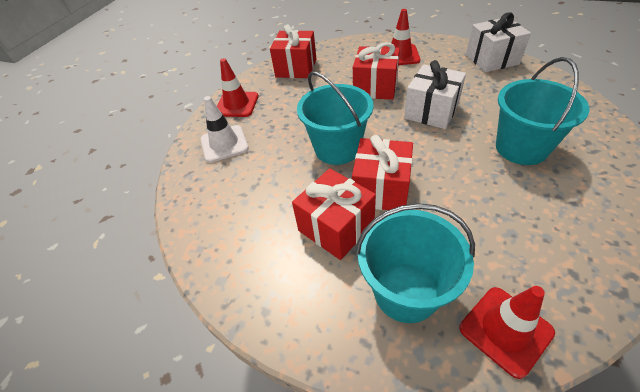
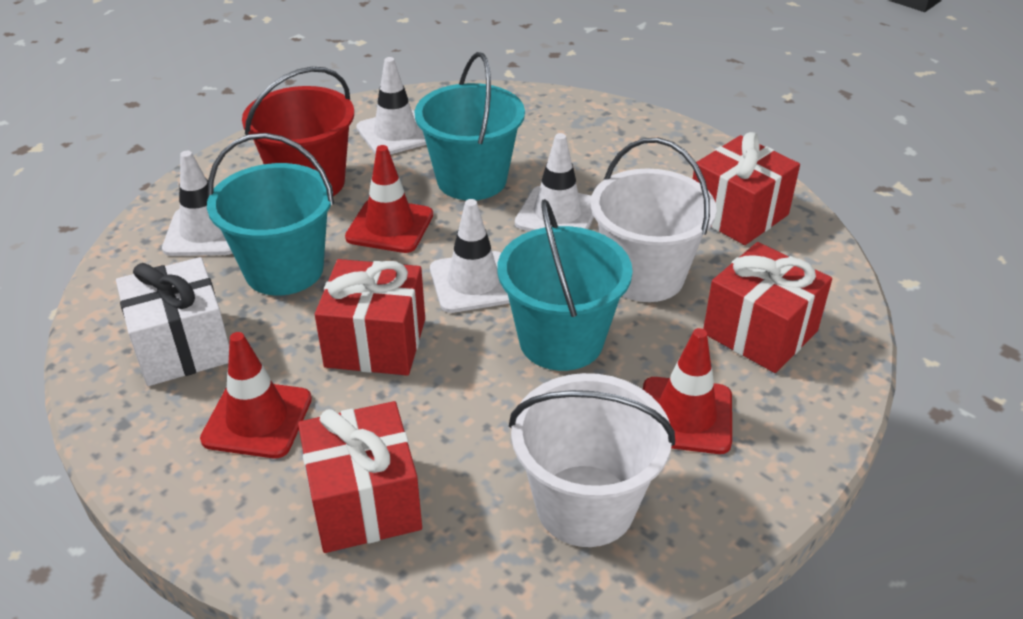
red bucket: 0 -> 1
white bucket: 0 -> 2
white gift: 2 -> 1
white traffic cone: 1 -> 4

